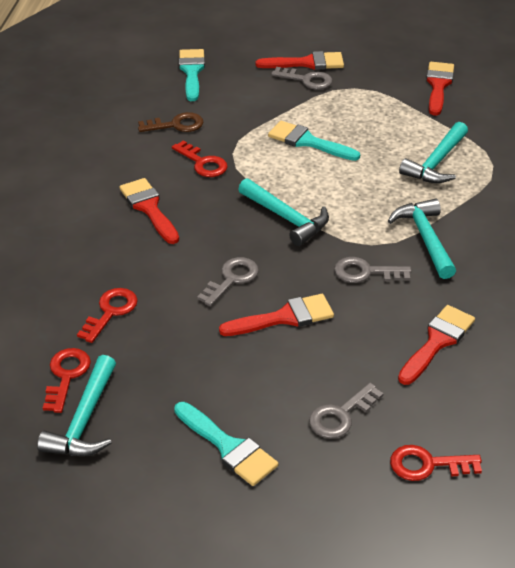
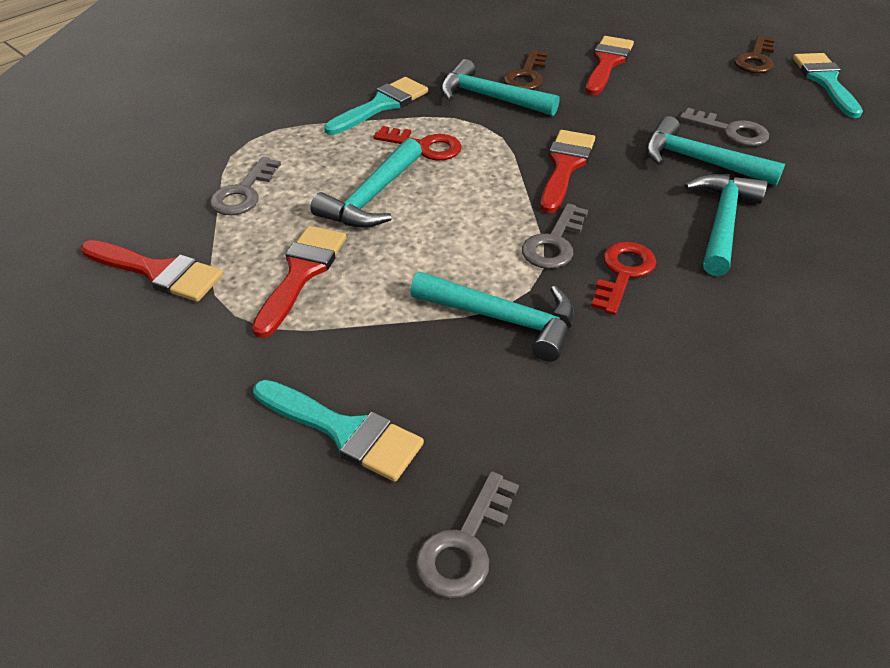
brown key: 1 -> 2
red brush: 5 -> 4
red key: 4 -> 2
turquoise hammer: 4 -> 5

